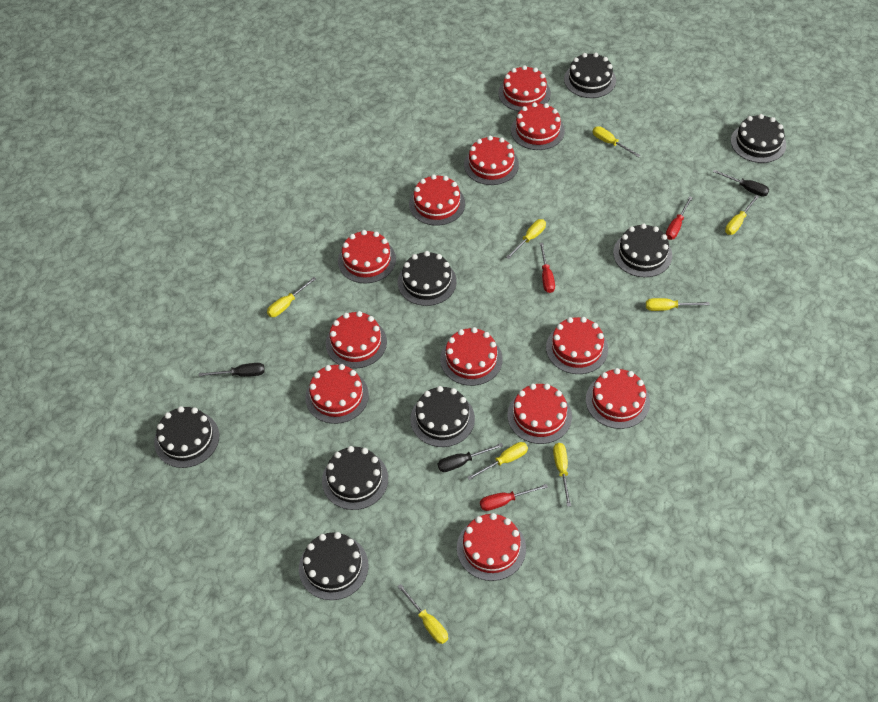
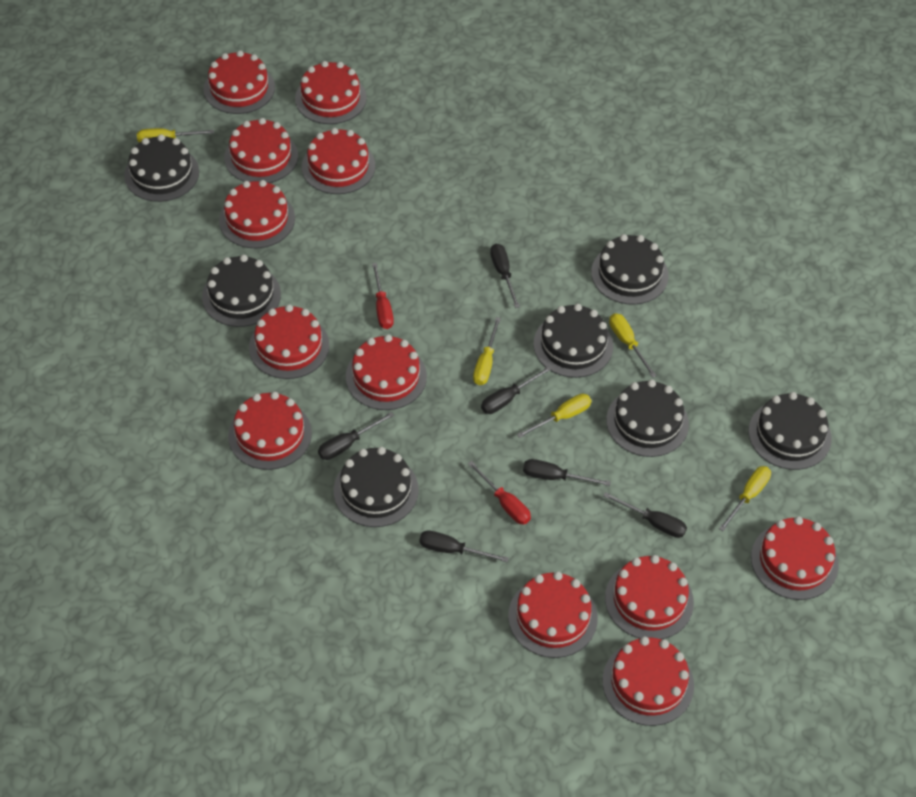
black cake: 8 -> 7
black screwdriver: 3 -> 6
red screwdriver: 3 -> 2
yellow screwdriver: 8 -> 5

